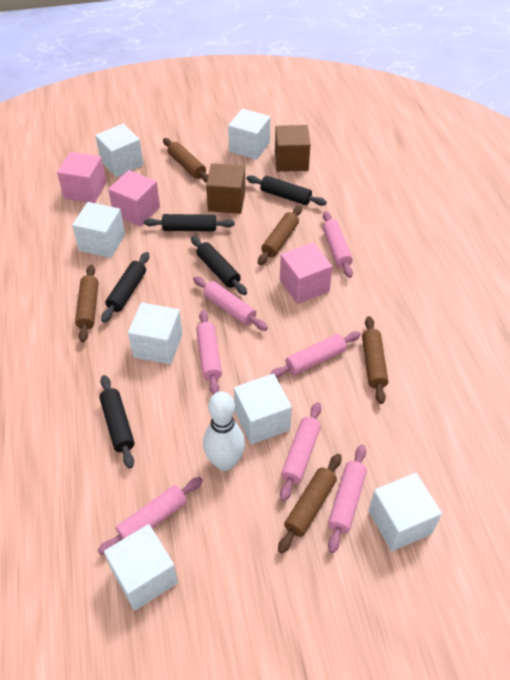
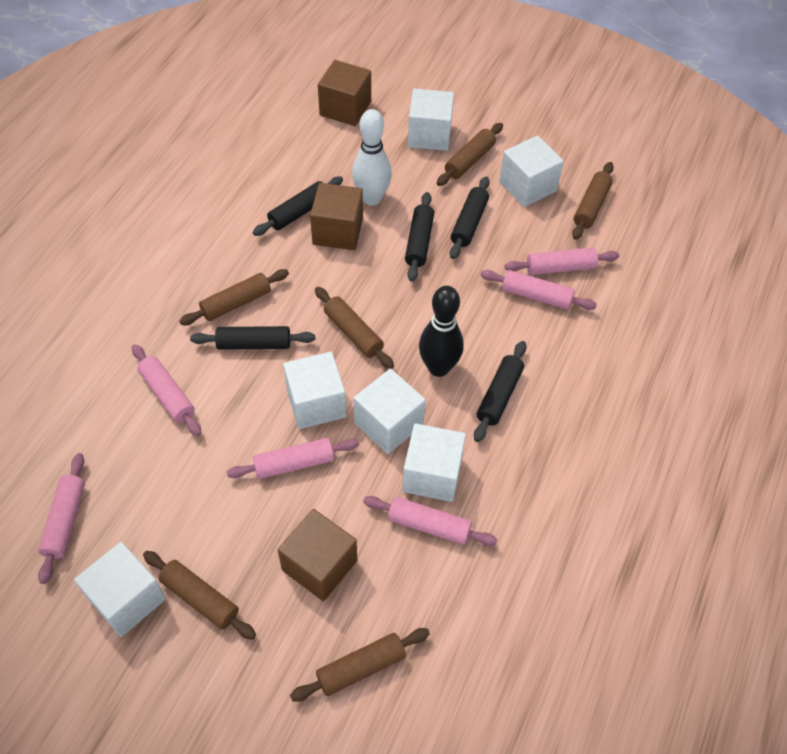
black bowling pin: 0 -> 1
brown cube: 2 -> 3
brown rolling pin: 5 -> 6
pink cube: 3 -> 0
pink rolling pin: 7 -> 6
white cube: 7 -> 6

